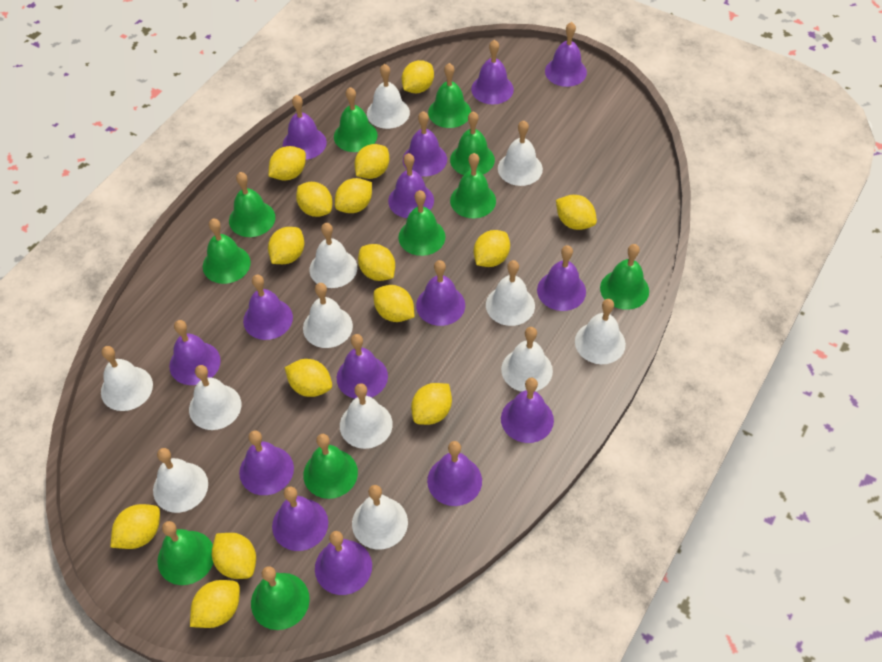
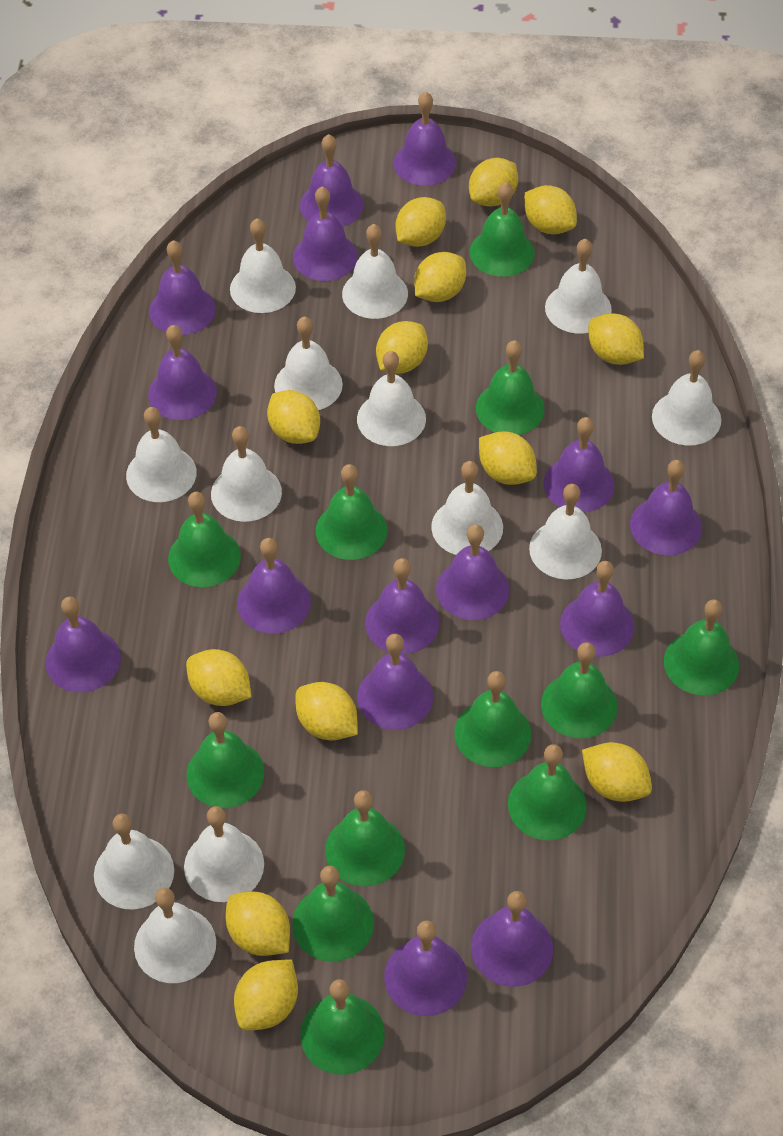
green bell: 11 -> 12
white bell: 12 -> 13
yellow lemon: 15 -> 13

